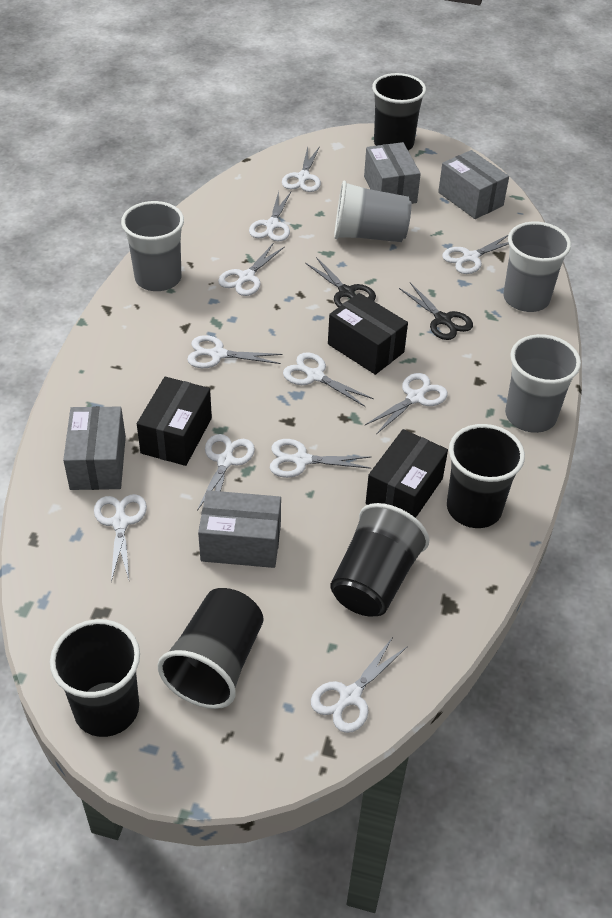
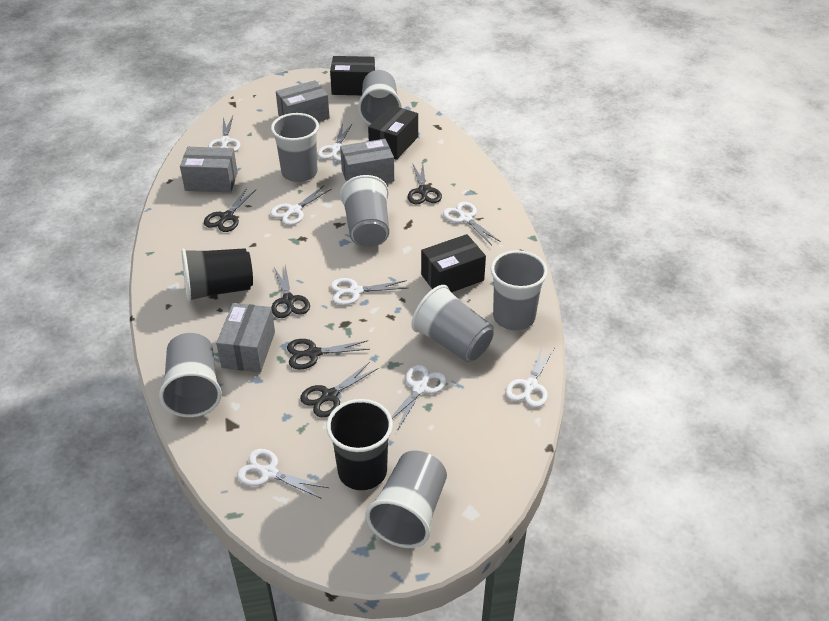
black cup: 5 -> 2
black scissors: 2 -> 5
grey cup: 4 -> 7
white scissors: 11 -> 8

